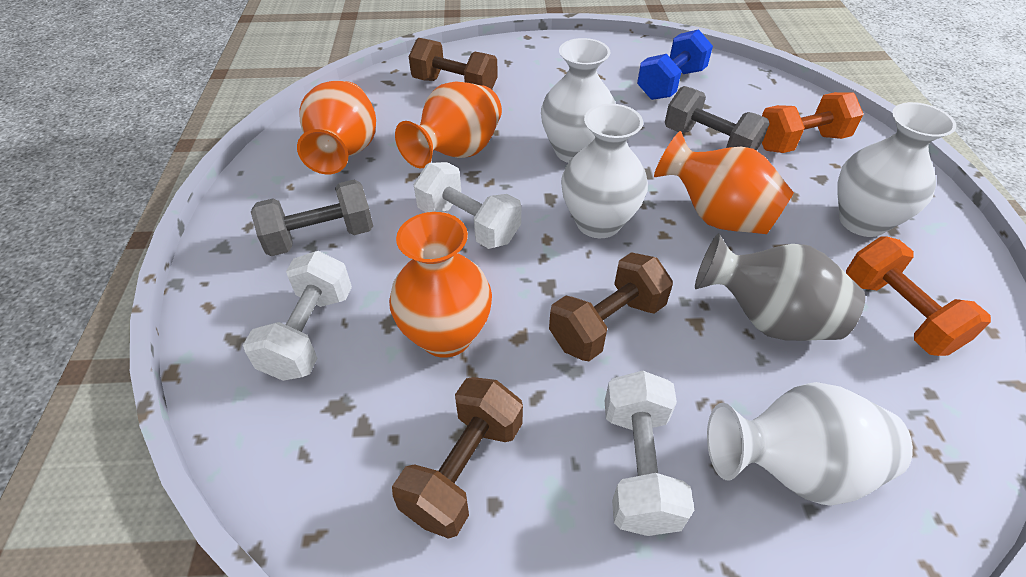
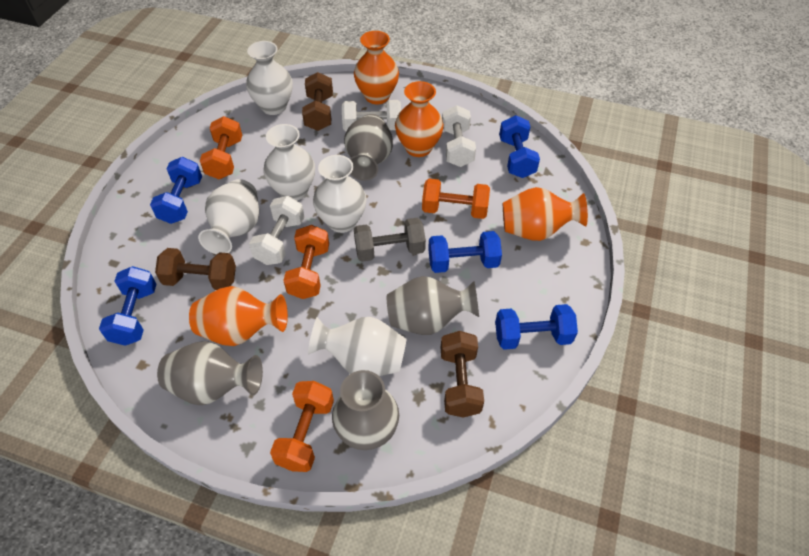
blue dumbbell: 1 -> 5
grey dumbbell: 2 -> 1
grey vase: 1 -> 4
orange dumbbell: 2 -> 4
white vase: 4 -> 5

